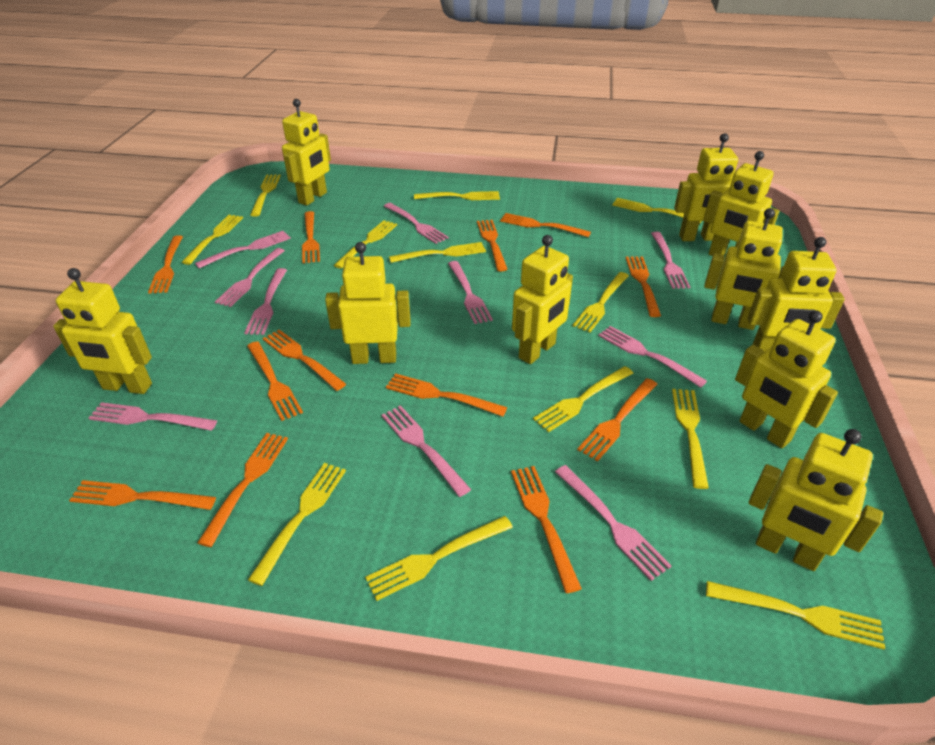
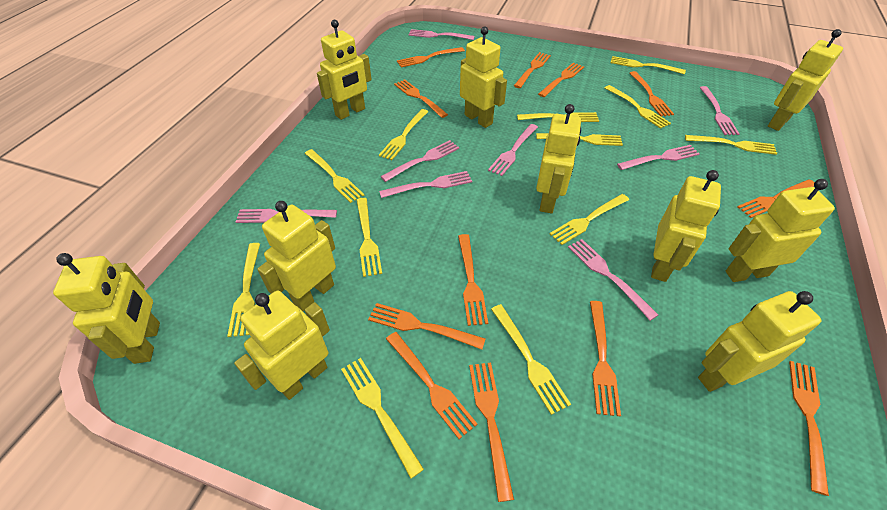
pink fork: 10 -> 8

